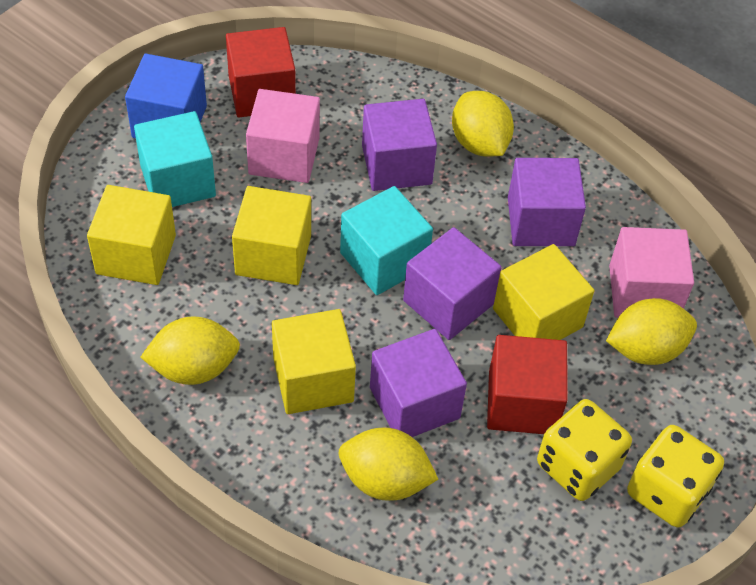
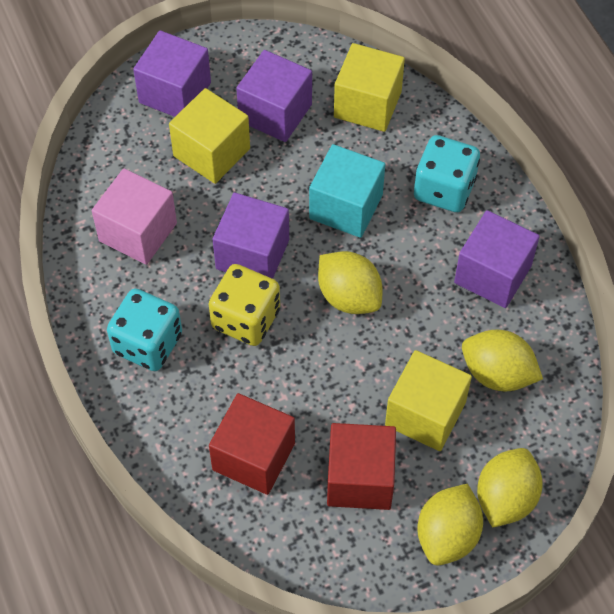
blue cube: 1 -> 0
pink cube: 2 -> 1
turquoise cube: 2 -> 1
turquoise dice: 0 -> 2
yellow cube: 4 -> 3
yellow dice: 2 -> 1

